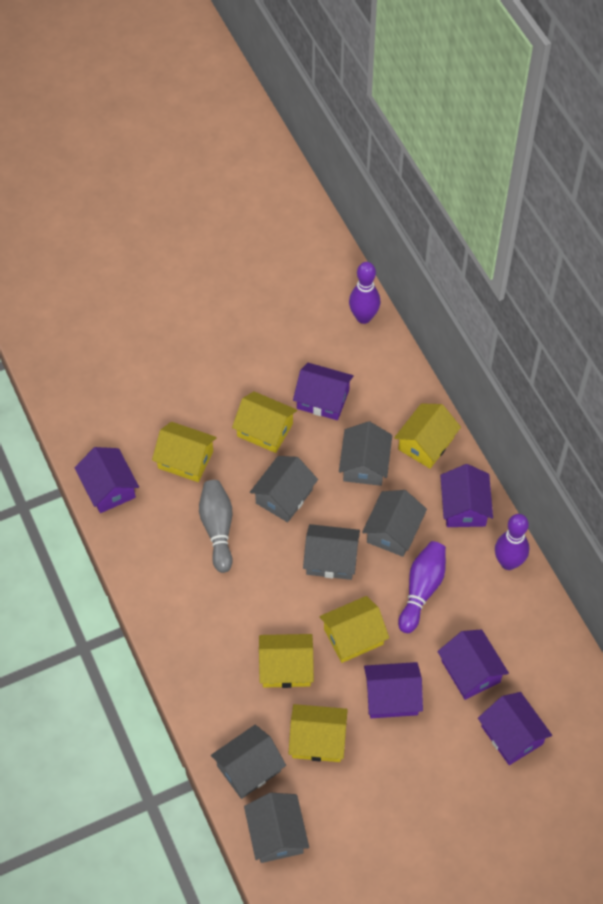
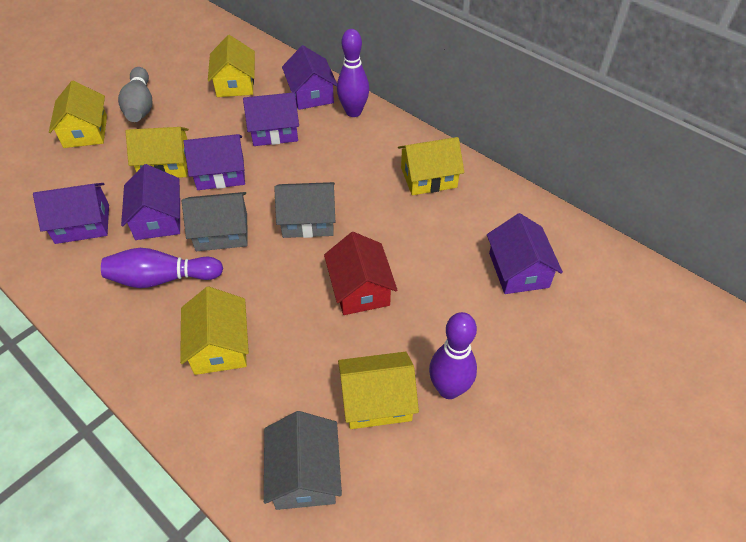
grey house: 6 -> 3
red house: 0 -> 1

